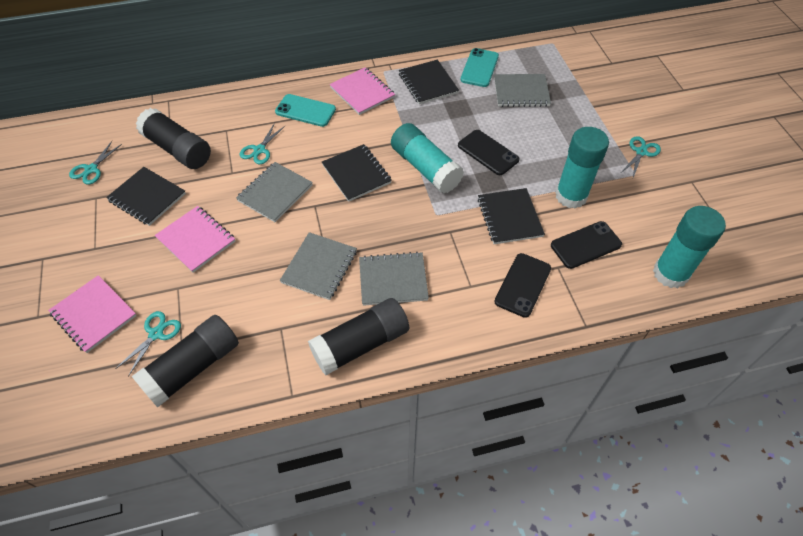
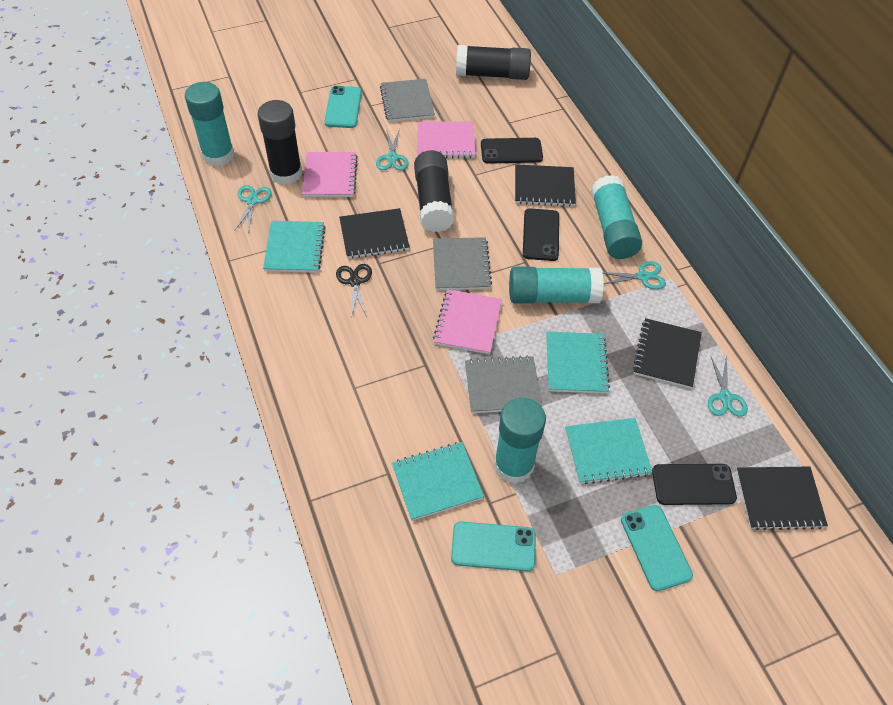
black scissors: 0 -> 1
grey notebook: 4 -> 3
turquoise glue stick: 3 -> 4
turquoise notebook: 0 -> 4
turquoise phone: 2 -> 3

